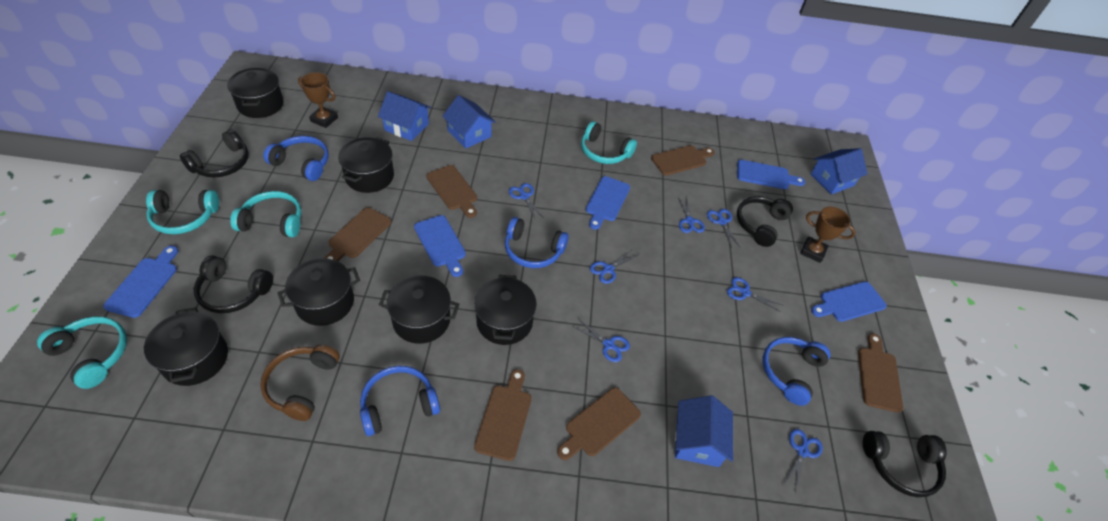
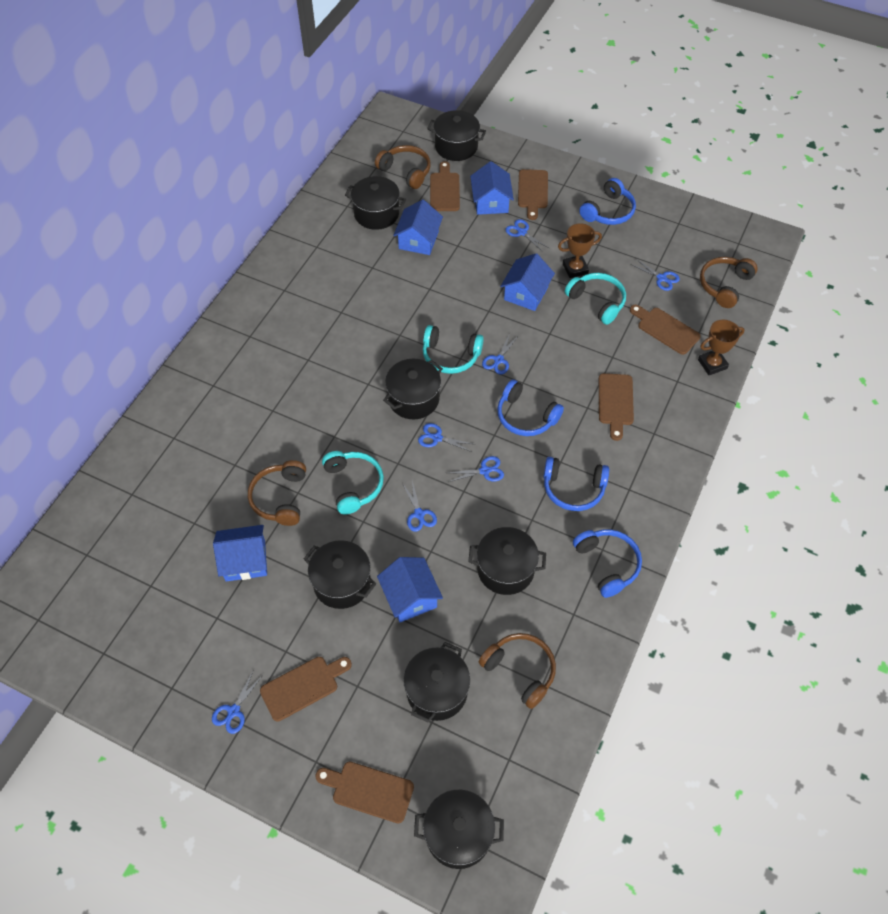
black headphones: 4 -> 0
black pot: 6 -> 7
blue cutting board: 5 -> 0
blue house: 4 -> 5
brown headphones: 1 -> 4
turquoise headphones: 4 -> 3

